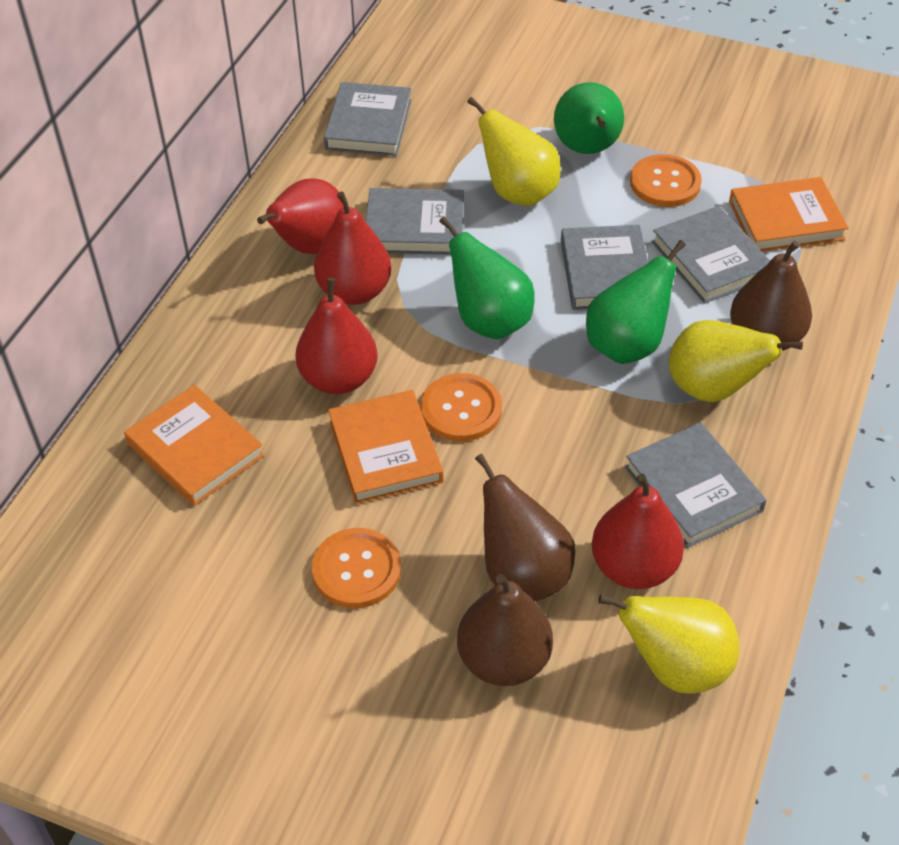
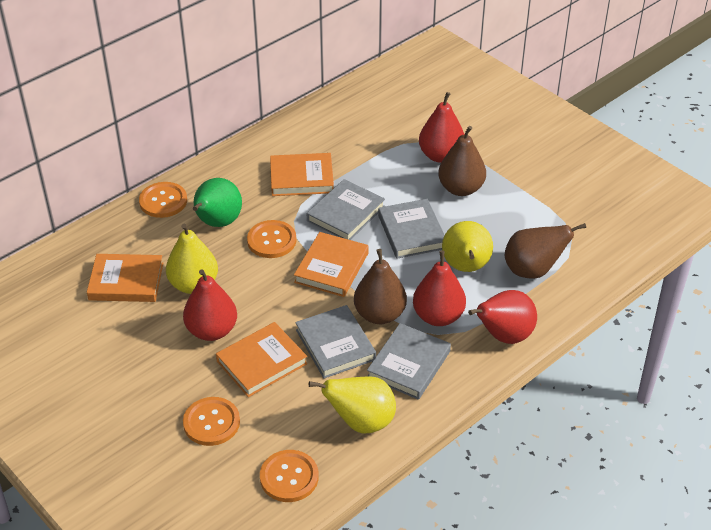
green pear: 3 -> 1
grey book: 5 -> 4
orange book: 3 -> 4
orange button: 3 -> 4

